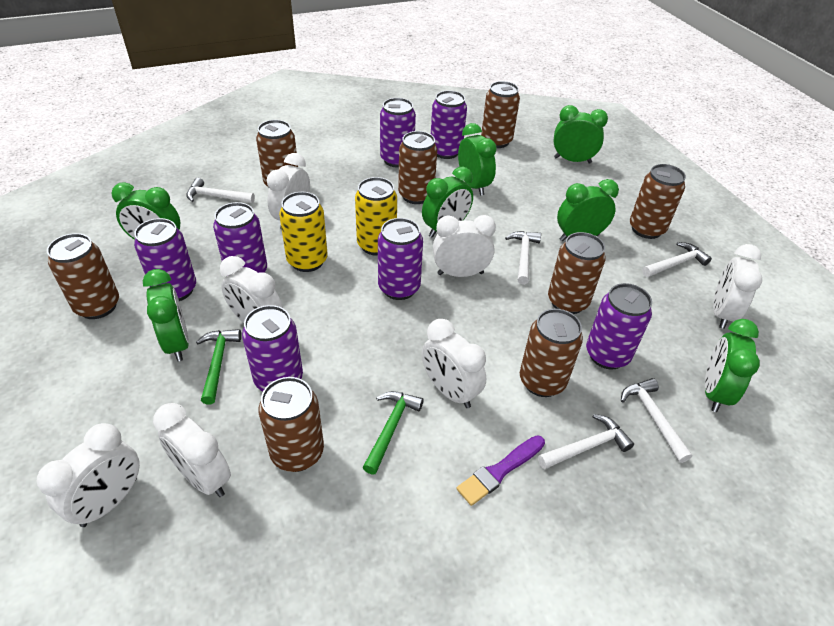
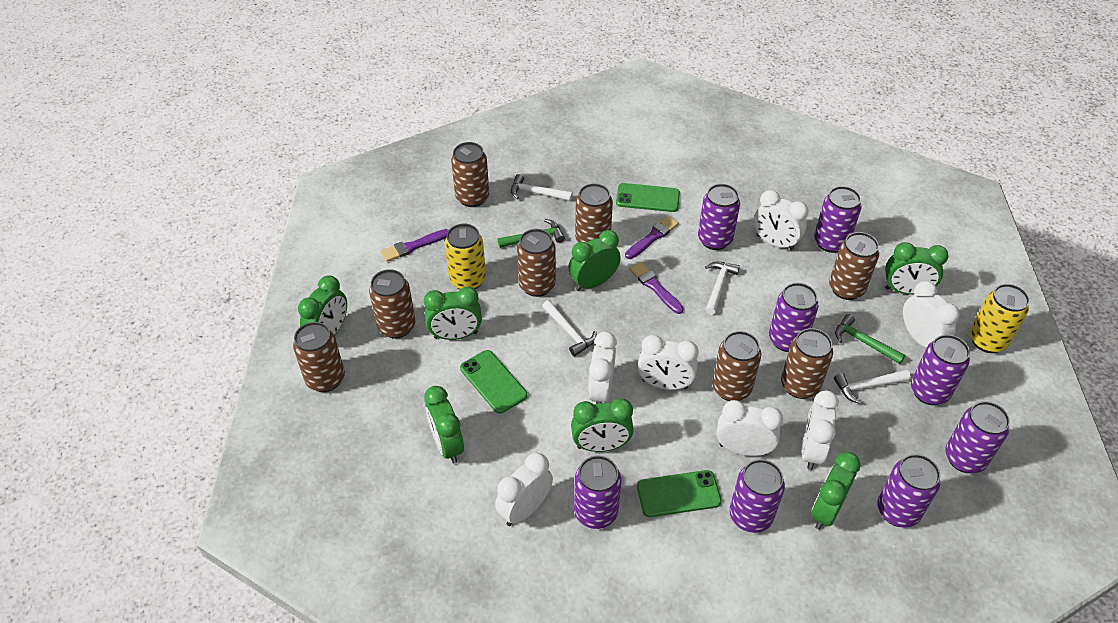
green phone: 0 -> 3
purple brush: 1 -> 3
purple can: 7 -> 8
white hammer: 5 -> 4

